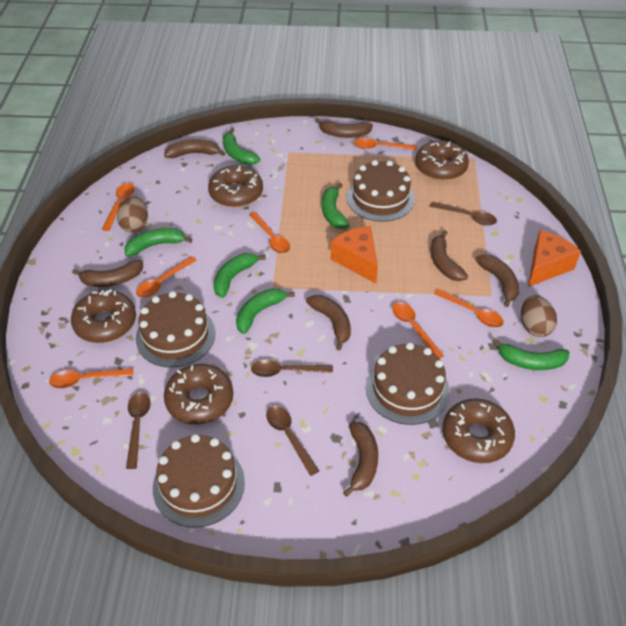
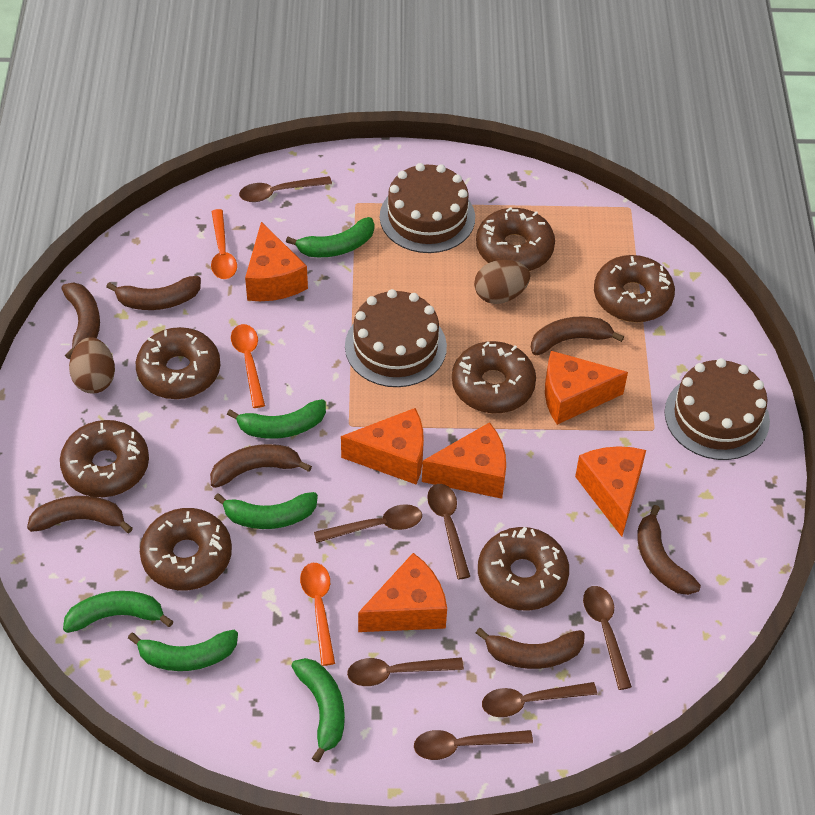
brown cake: 4 -> 3
brown donut: 5 -> 7
brown spoon: 4 -> 7
orange cheese: 2 -> 6
orange spoon: 7 -> 3

